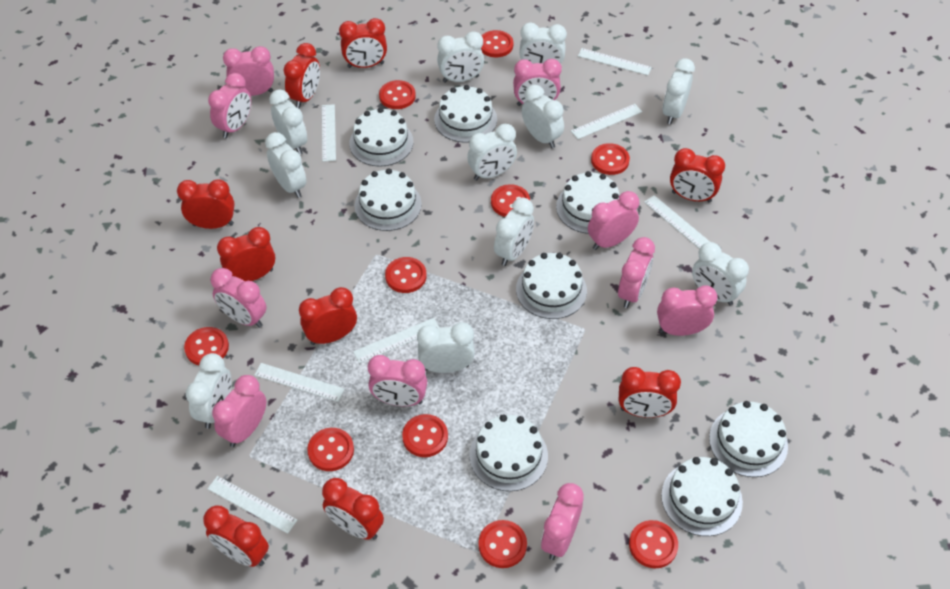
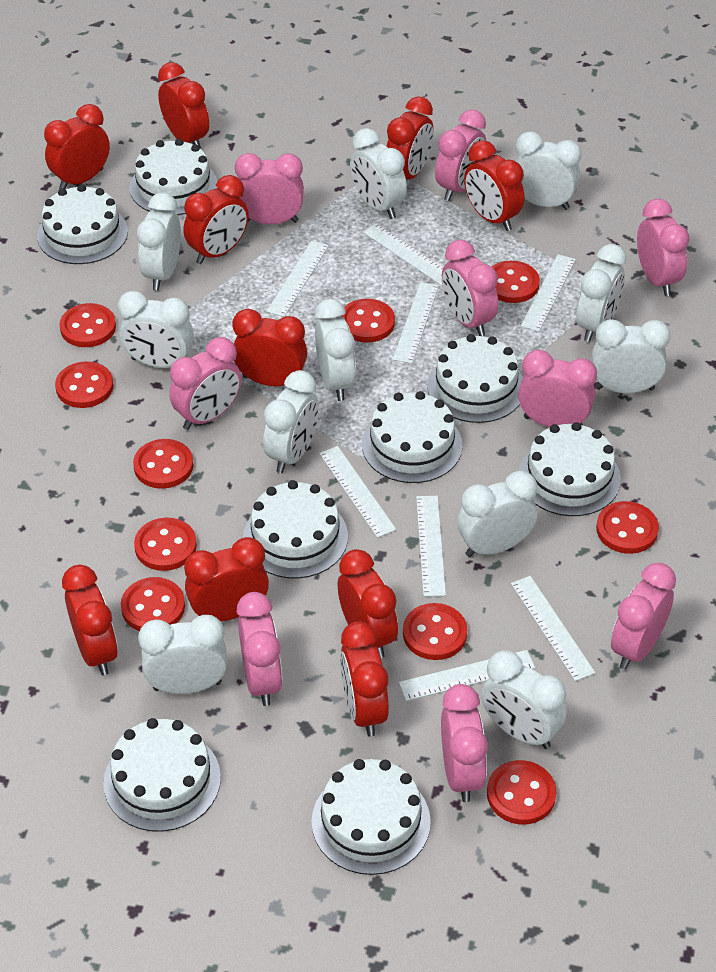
pink clock: 10 -> 9
red clock: 9 -> 10
white ruler: 7 -> 8

